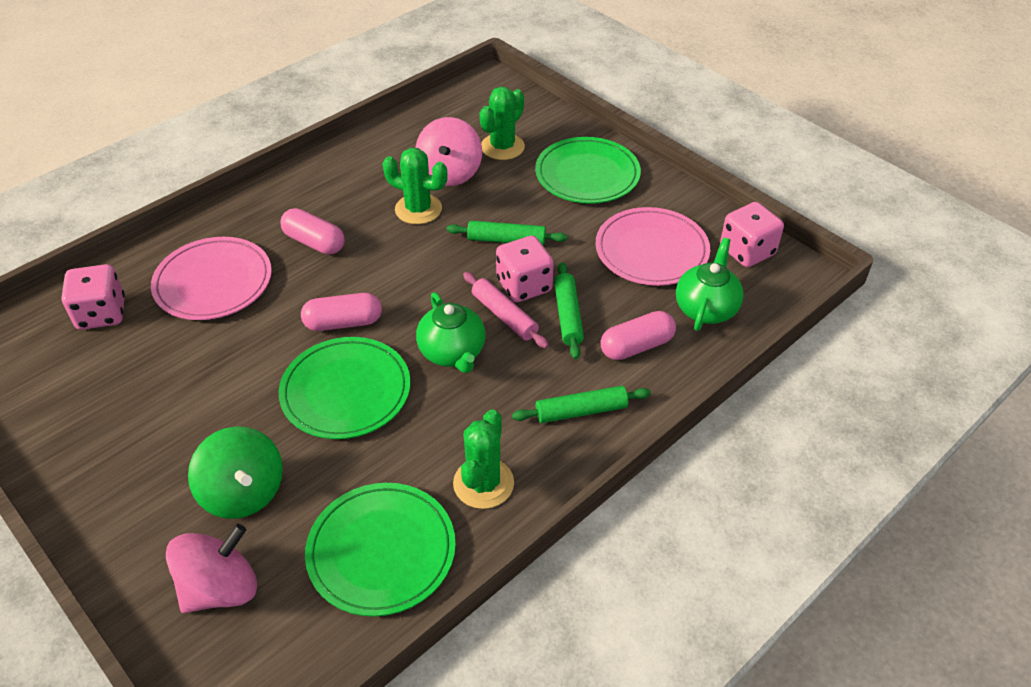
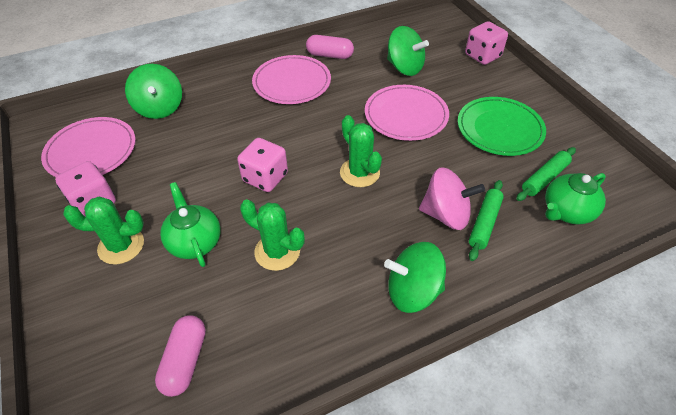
green plate: 3 -> 1
green rolling pin: 3 -> 2
green spinning top: 1 -> 3
pink capsule: 3 -> 2
pink plate: 2 -> 3
pink rolling pin: 1 -> 0
pink spinning top: 2 -> 1

